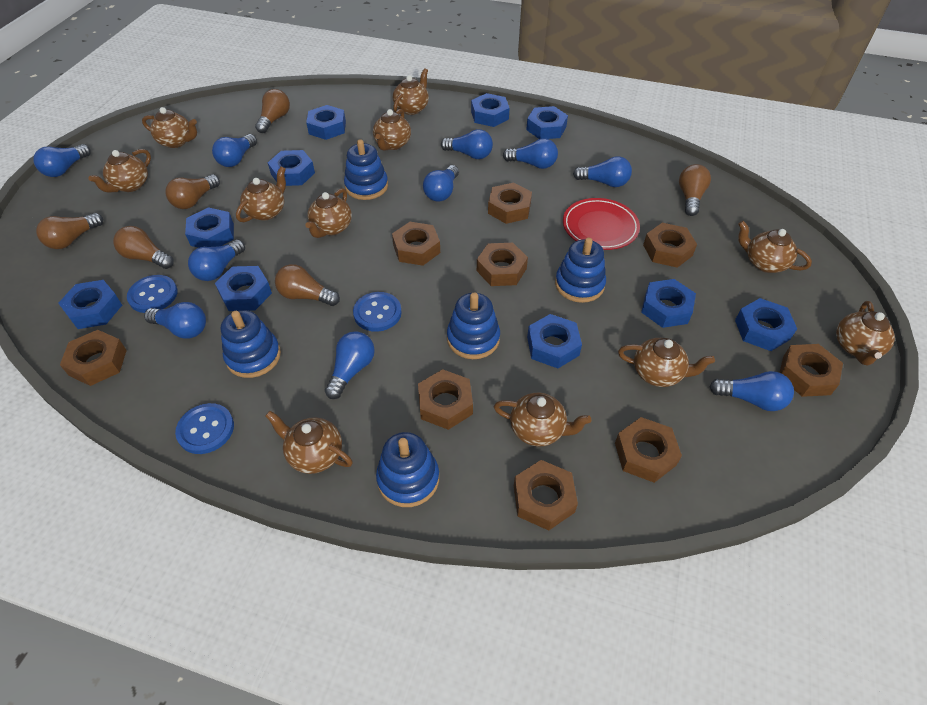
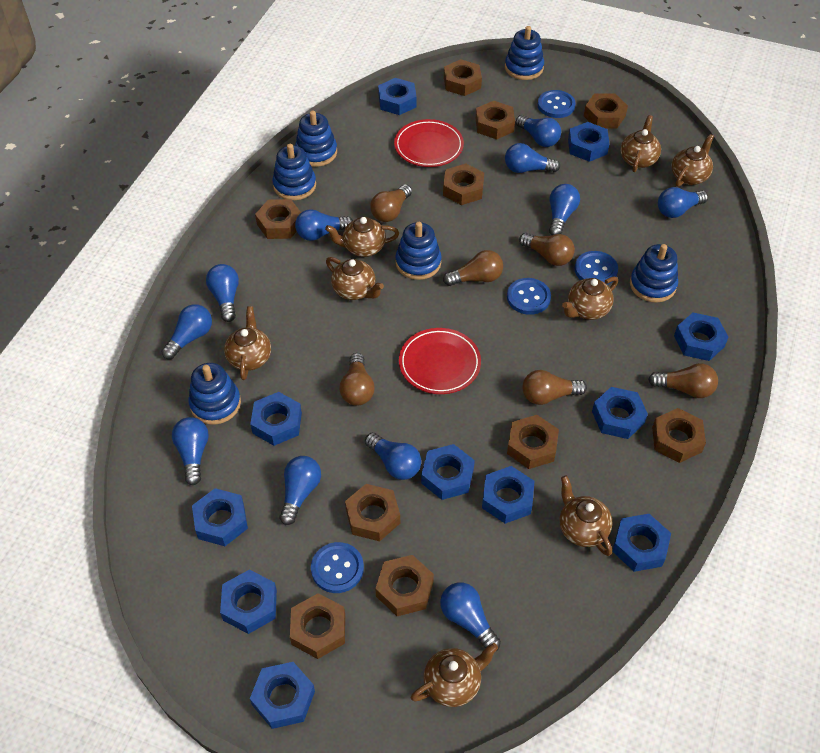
blue button: 3 -> 4
blue light bulb: 10 -> 11
blue nut: 10 -> 11
blue stacking toy: 5 -> 6
brown nut: 9 -> 10
brown teapot: 11 -> 8
red plate: 1 -> 2

